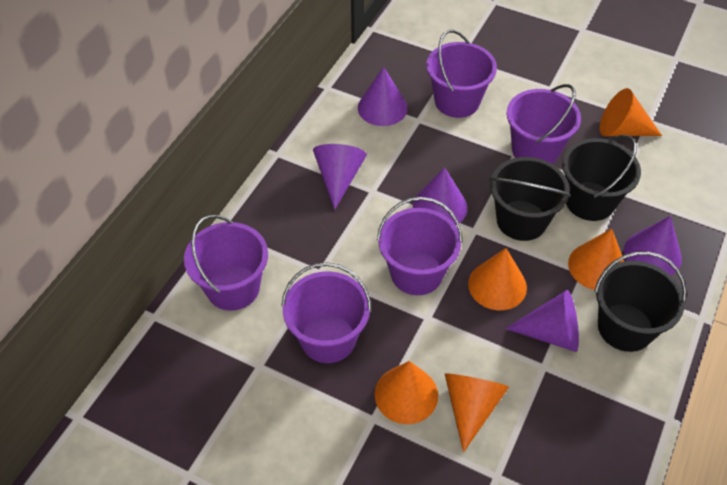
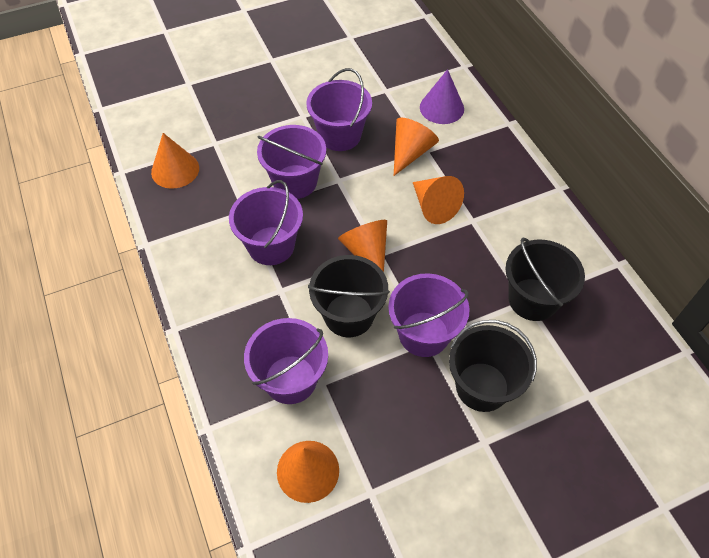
purple cone: 5 -> 1

